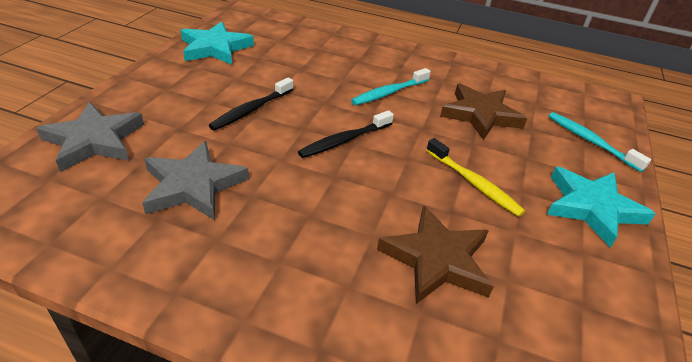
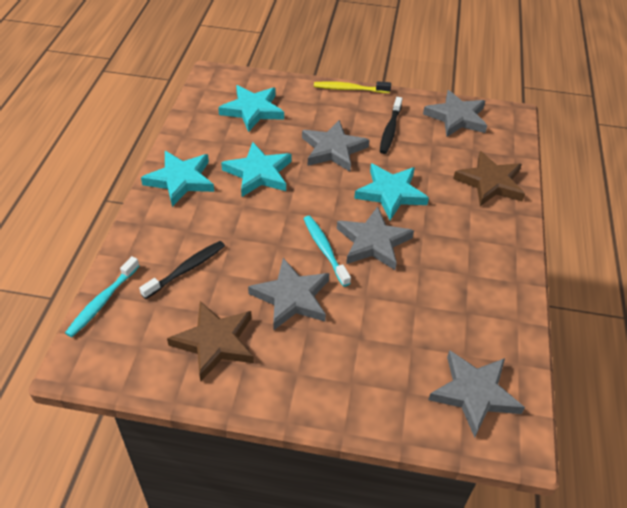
grey star: 2 -> 5
turquoise star: 2 -> 4

